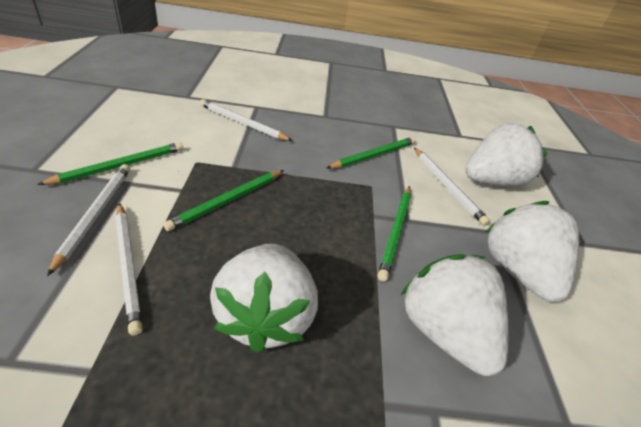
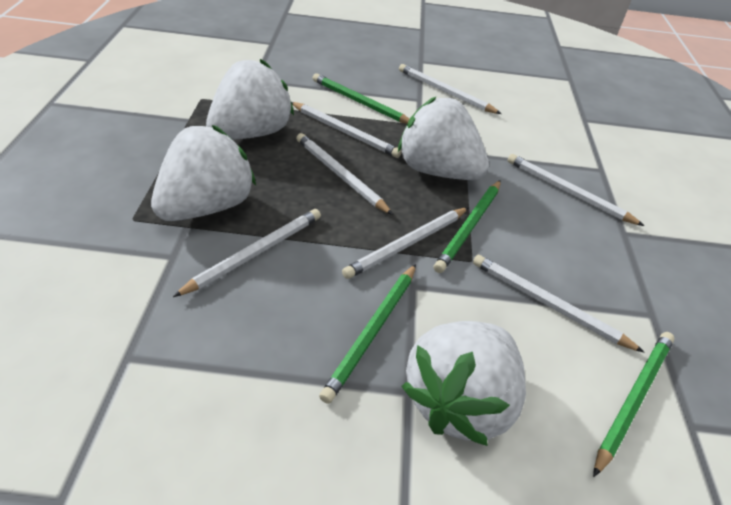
white pencil: 4 -> 7

